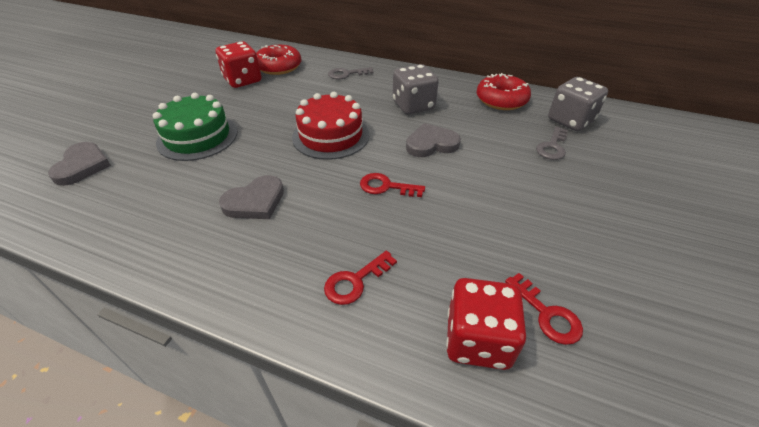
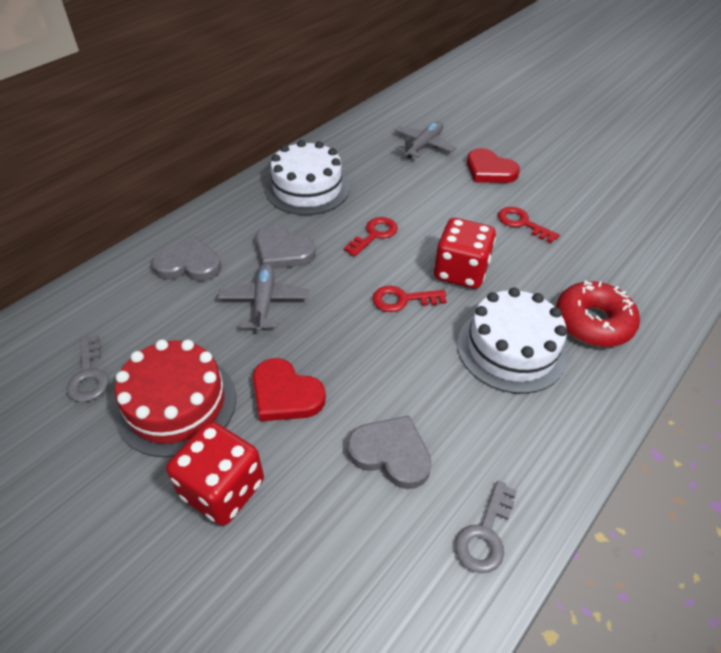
green cake: 1 -> 0
grey dice: 2 -> 0
grey plane: 0 -> 2
red donut: 2 -> 1
red heart: 0 -> 2
white cake: 0 -> 2

